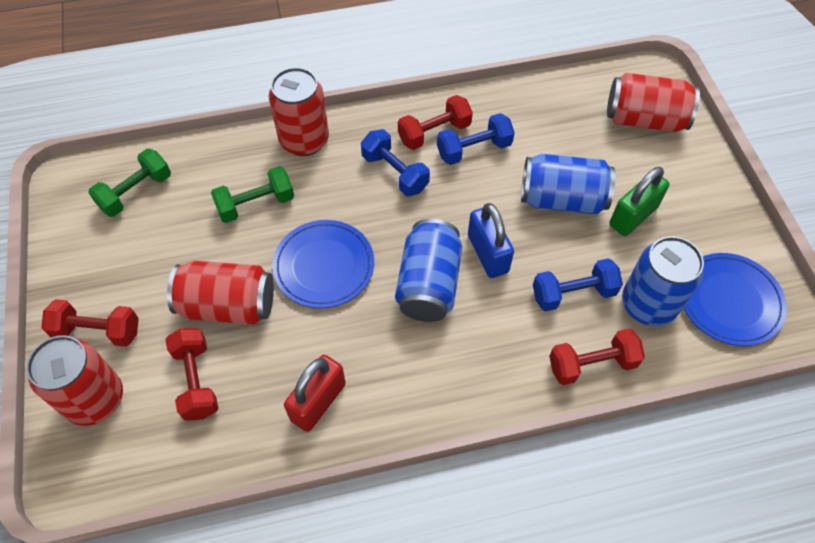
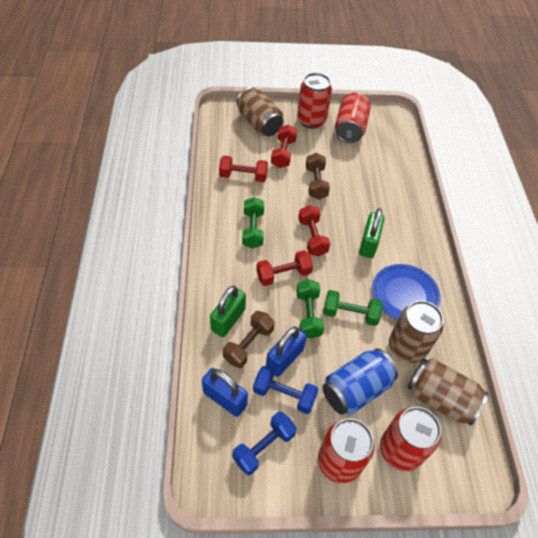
blue can: 3 -> 1
blue dumbbell: 3 -> 2
blue padlock: 1 -> 2
blue plate: 2 -> 1
brown can: 0 -> 3
brown dumbbell: 0 -> 2
green dumbbell: 2 -> 3
green padlock: 1 -> 2
red padlock: 1 -> 0

